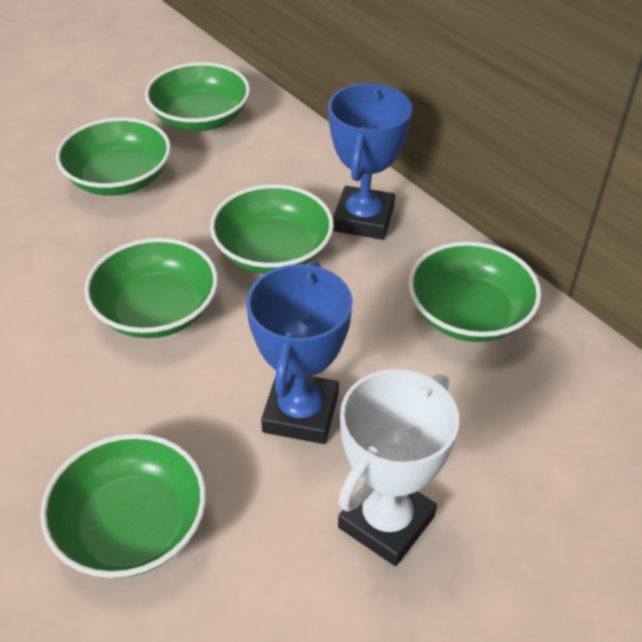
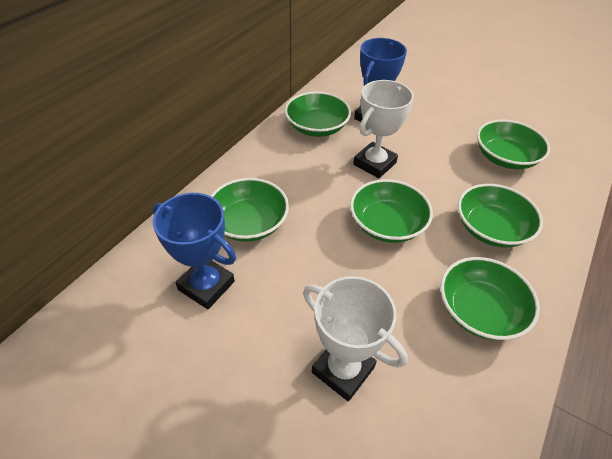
white trophy: 1 -> 2

